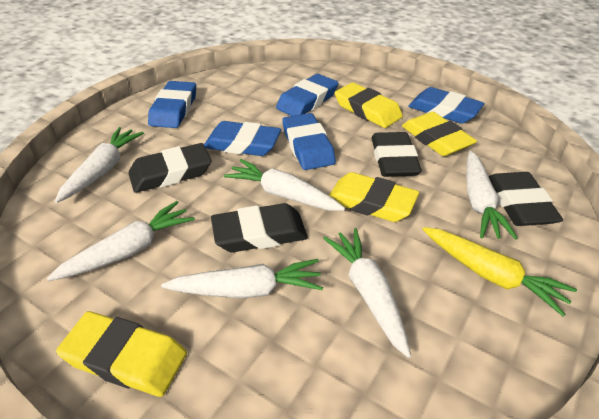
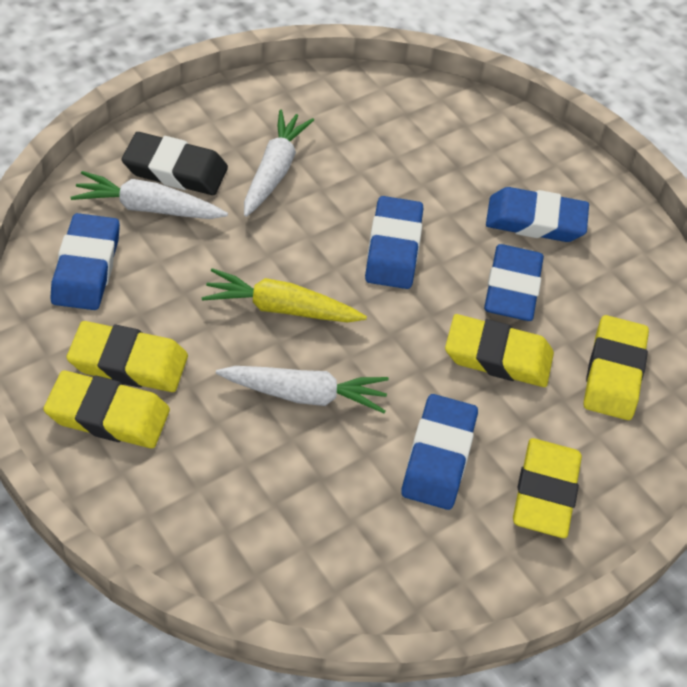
black eraser: 4 -> 1
white carrot: 6 -> 3
yellow eraser: 4 -> 5

